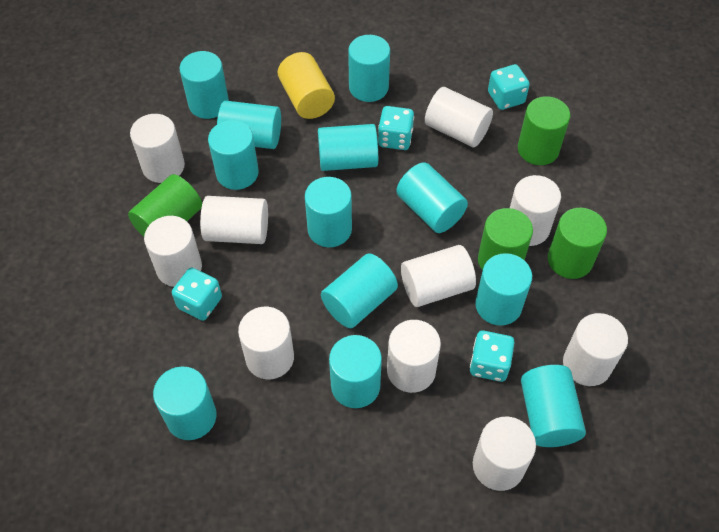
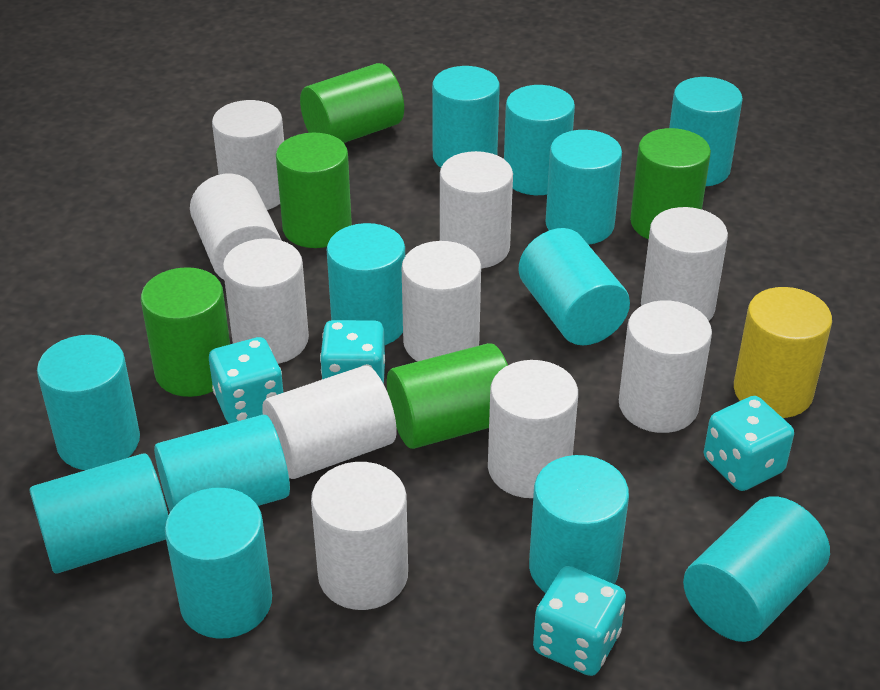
green cylinder: 4 -> 5

